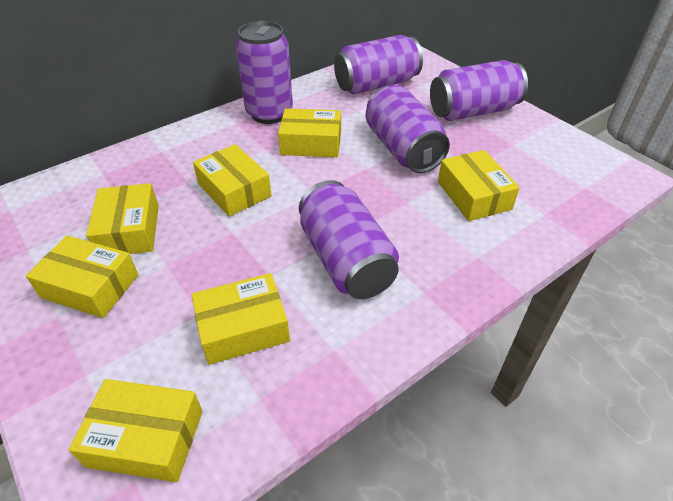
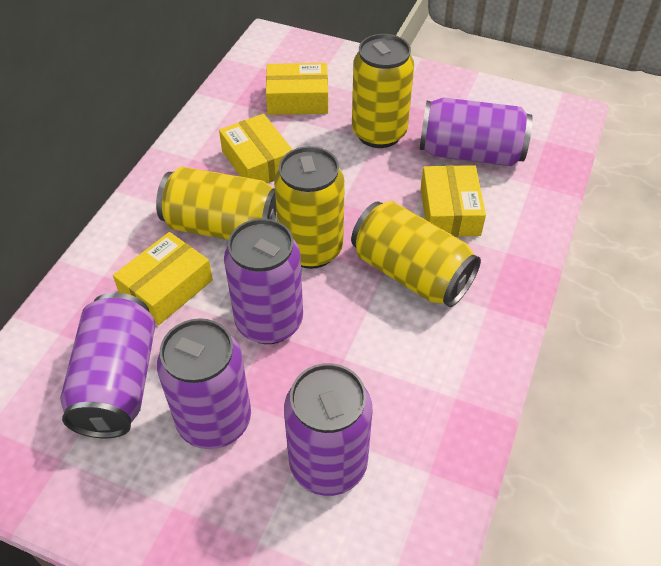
yellow box: 7 -> 4
yellow can: 0 -> 4

